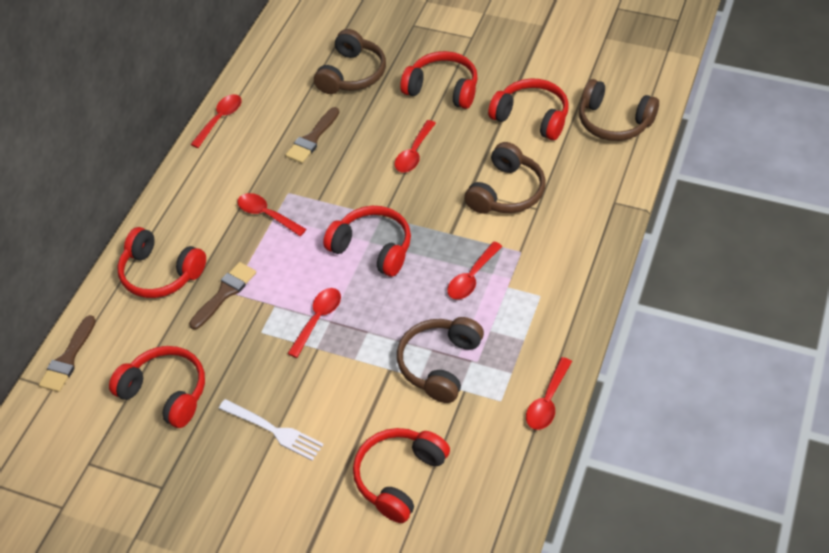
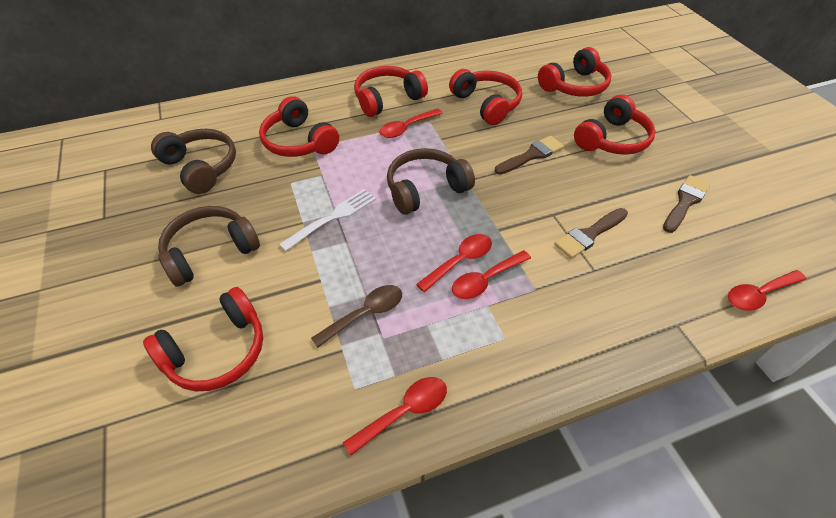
brown headphones: 4 -> 3
brown spoon: 0 -> 1
red spoon: 6 -> 5

